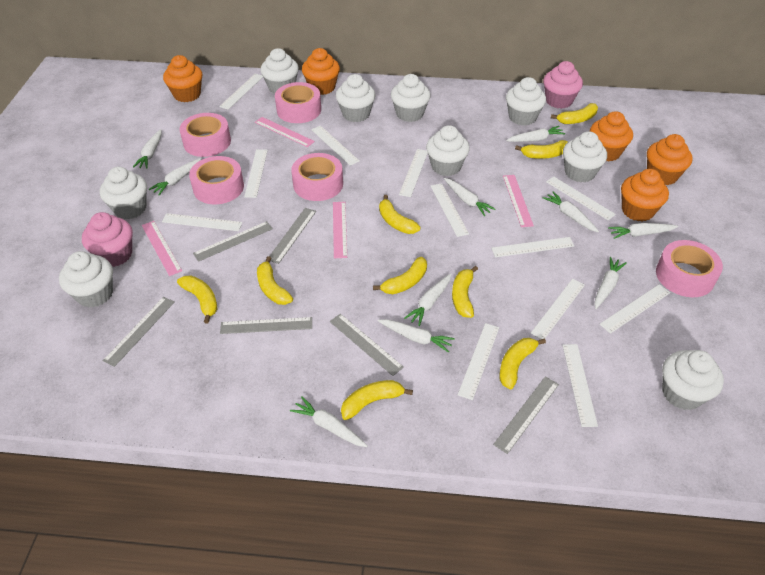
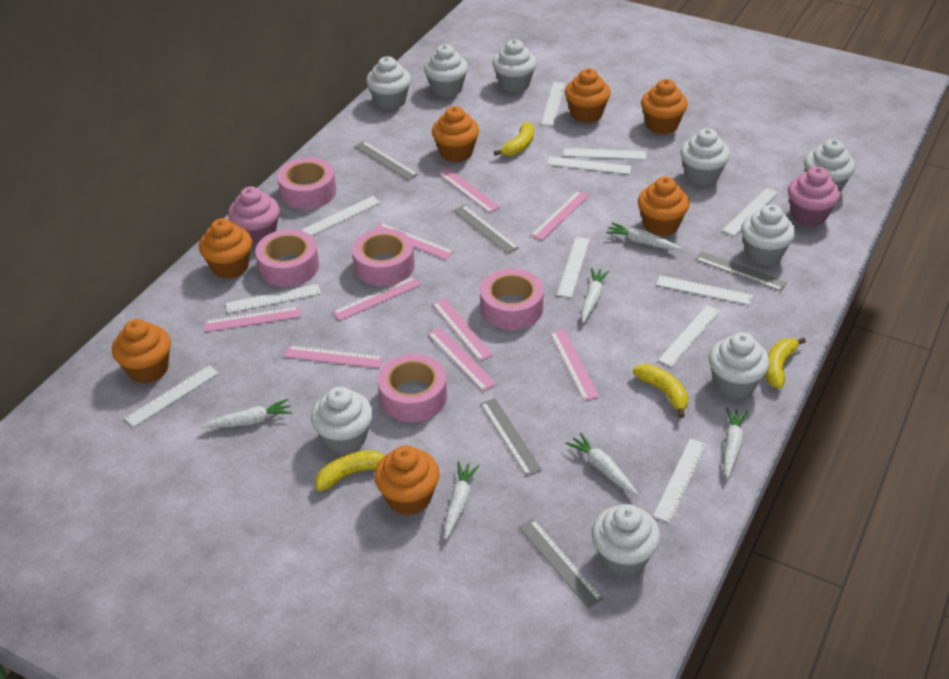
grey ruler: 6 -> 5
orange cupcake: 5 -> 7
pink ruler: 4 -> 9
white carrot: 10 -> 6
white ruler: 12 -> 11
yellow banana: 9 -> 4

